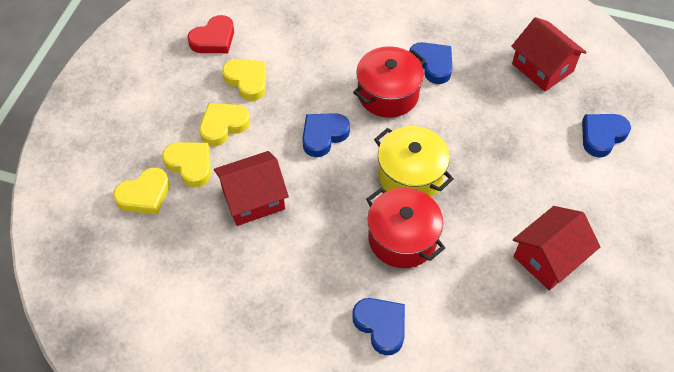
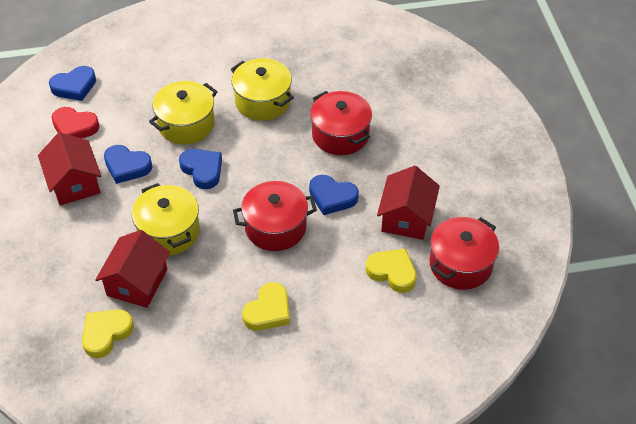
red pot: 2 -> 3
yellow heart: 4 -> 3
yellow pot: 1 -> 3

